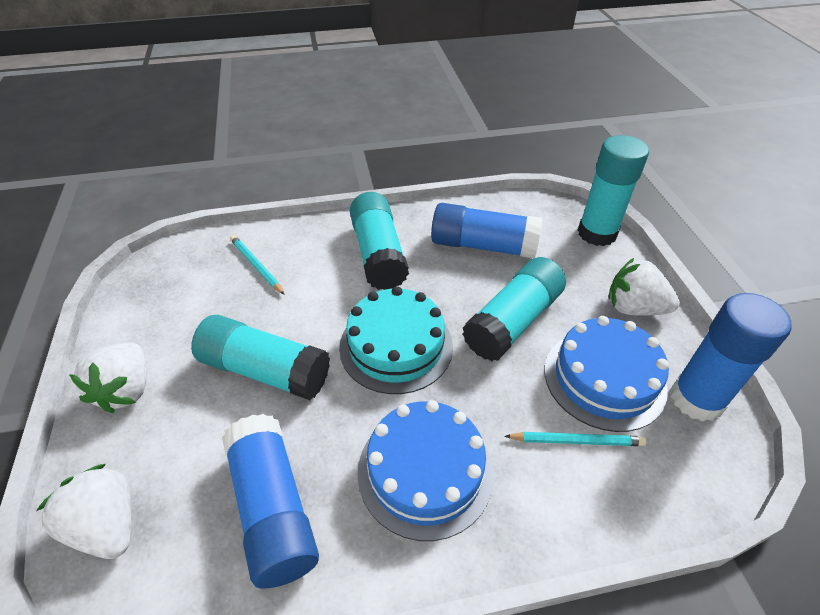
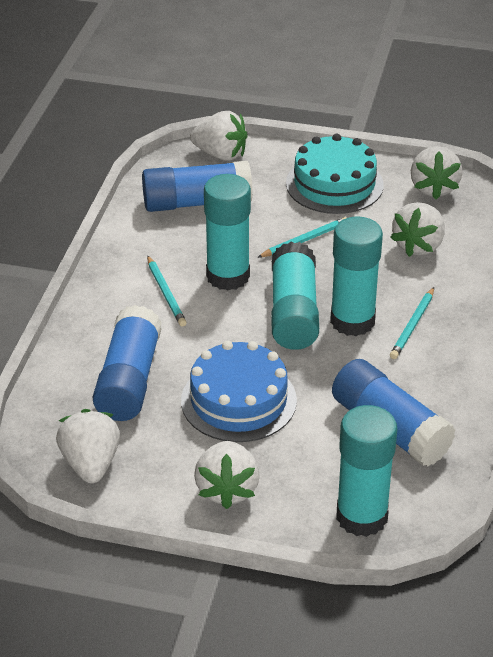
blue cake: 2 -> 1
turquoise pencil: 2 -> 3
white strawberry: 3 -> 5

